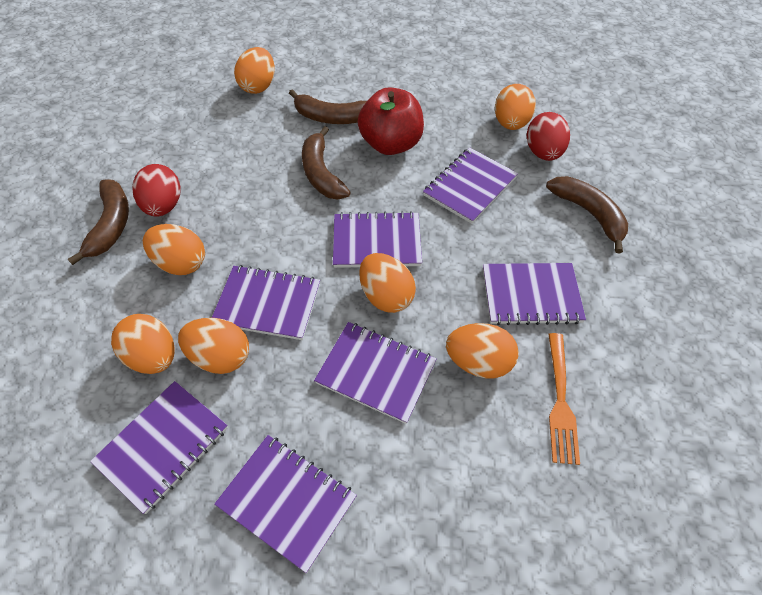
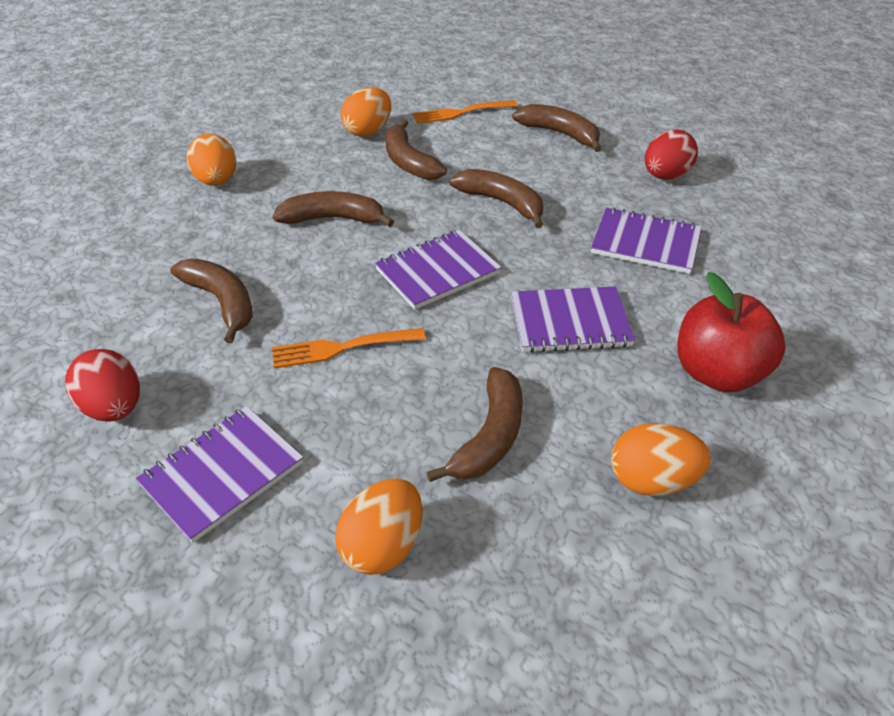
brown banana: 4 -> 6
orange egg: 7 -> 4
orange fork: 1 -> 2
purple notebook: 7 -> 4

